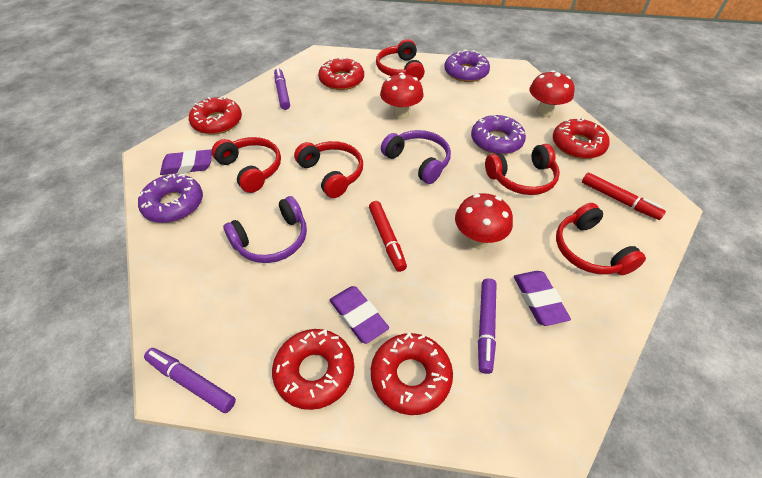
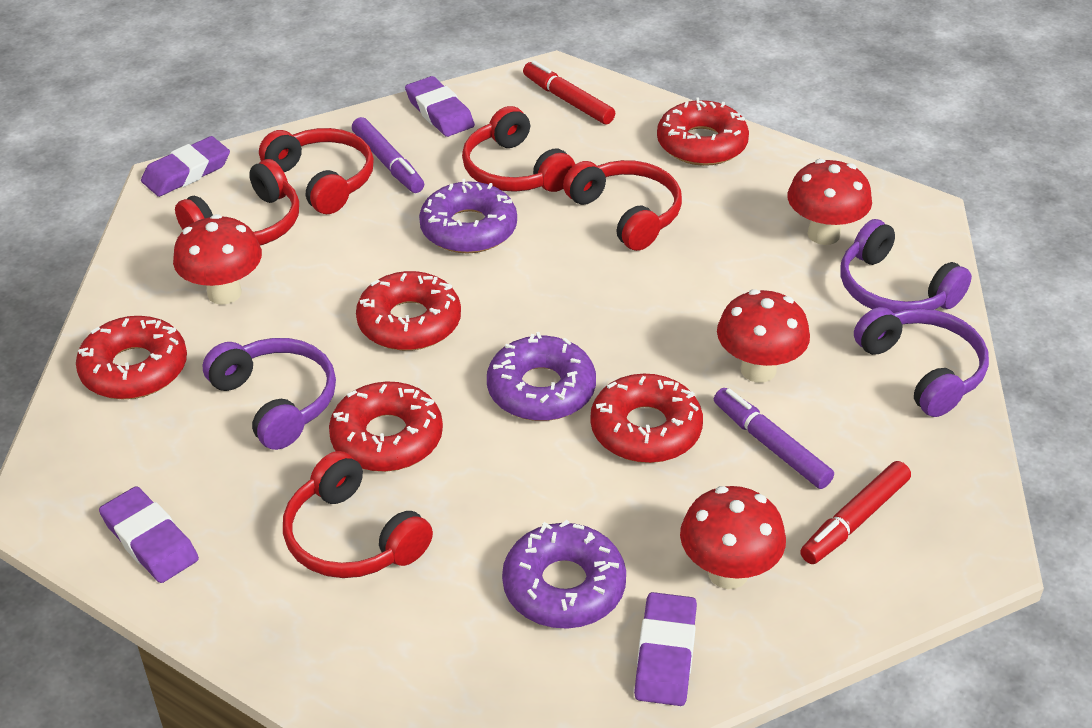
purple eraser: 3 -> 4
purple headphones: 2 -> 3
purple marker: 3 -> 2
red mushroom: 3 -> 4

